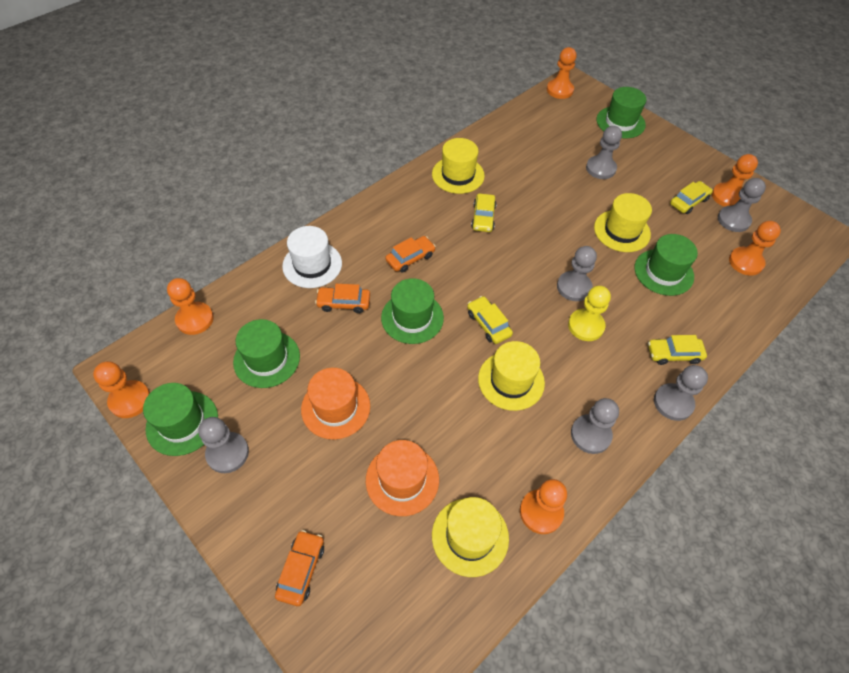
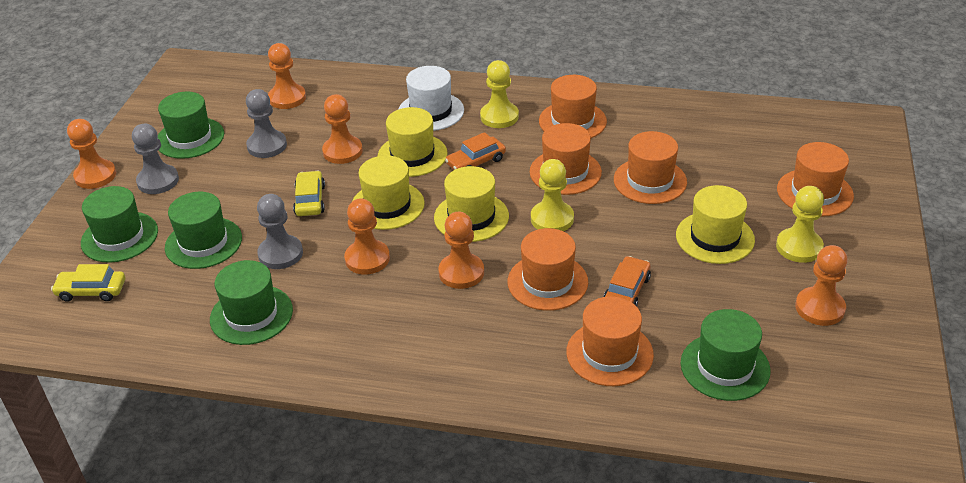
grey pawn: 6 -> 3
orange car: 3 -> 2
orange hat: 2 -> 6
yellow car: 4 -> 2
yellow pawn: 1 -> 3

